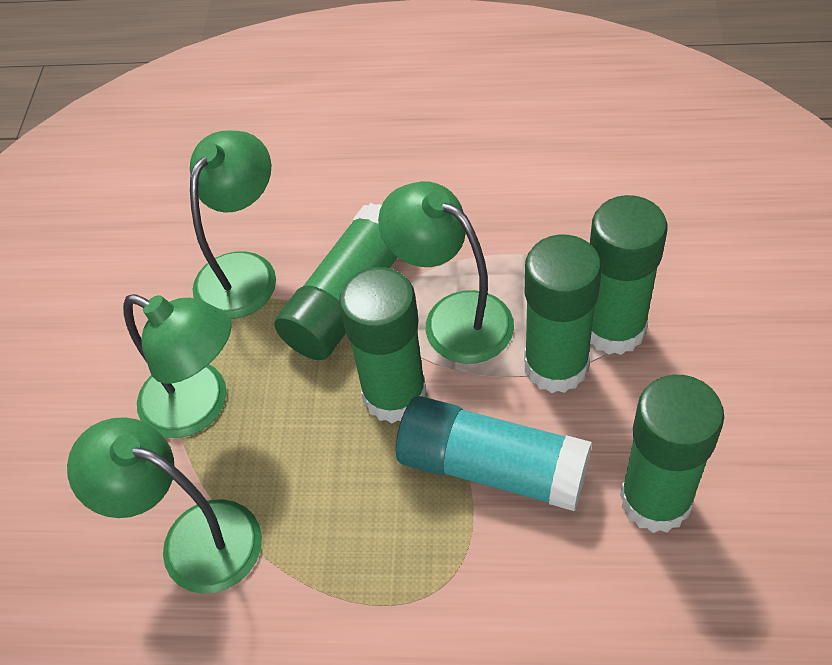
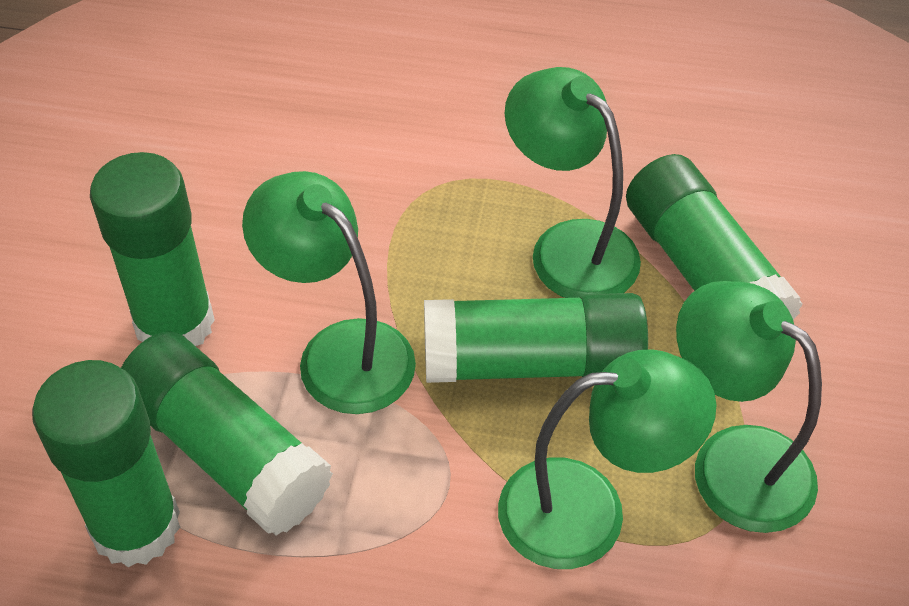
turquoise glue stick: 1 -> 0

